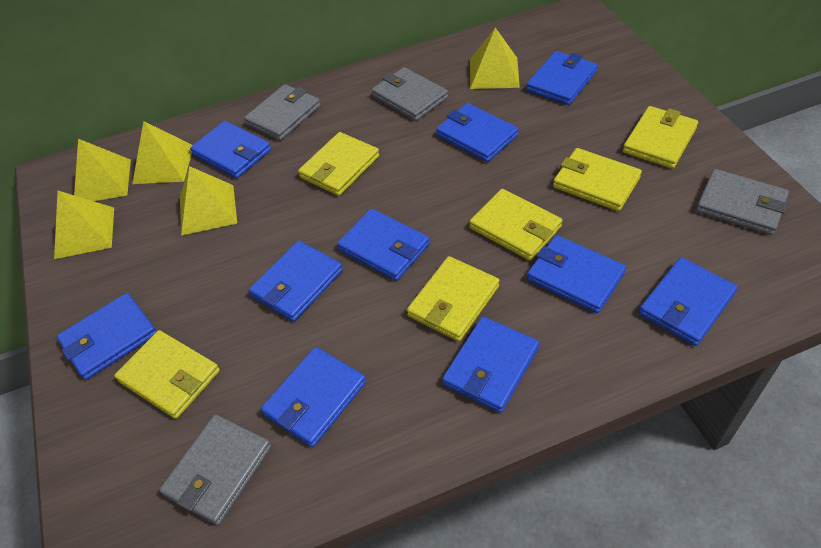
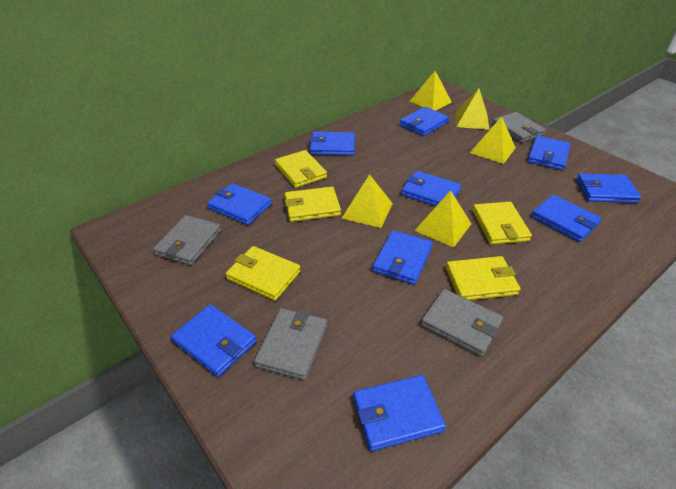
yellow wallet: 6 -> 5

